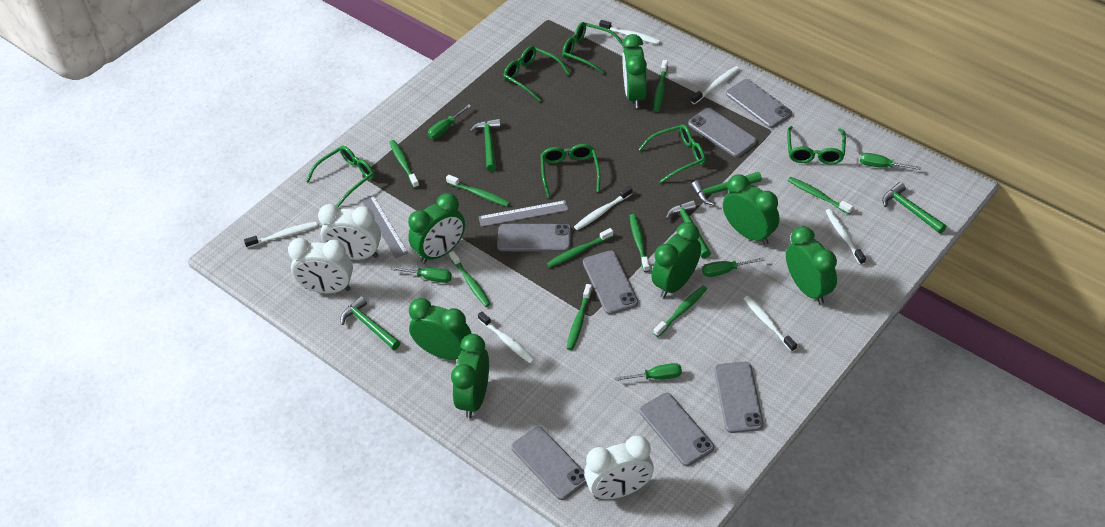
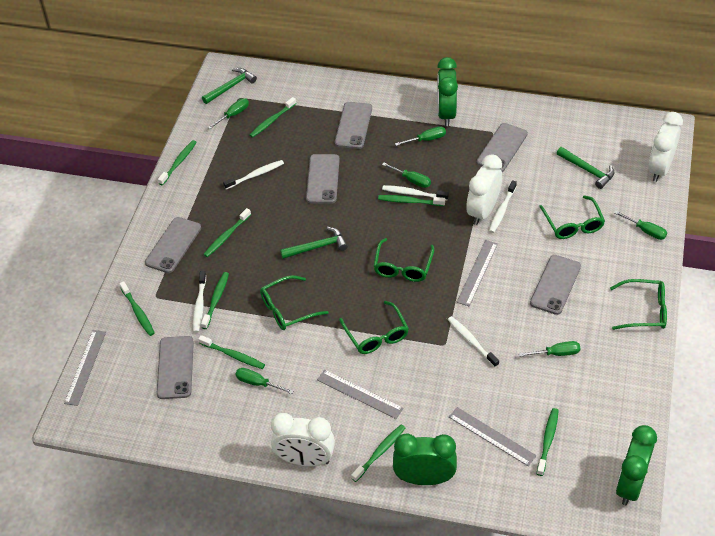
green clock: 7 -> 3
green glasses: 6 -> 5
green hammer: 5 -> 3
green screwdriver: 5 -> 6
grey phone: 7 -> 6
grey ruler: 2 -> 4
white toothbrush: 7 -> 5

